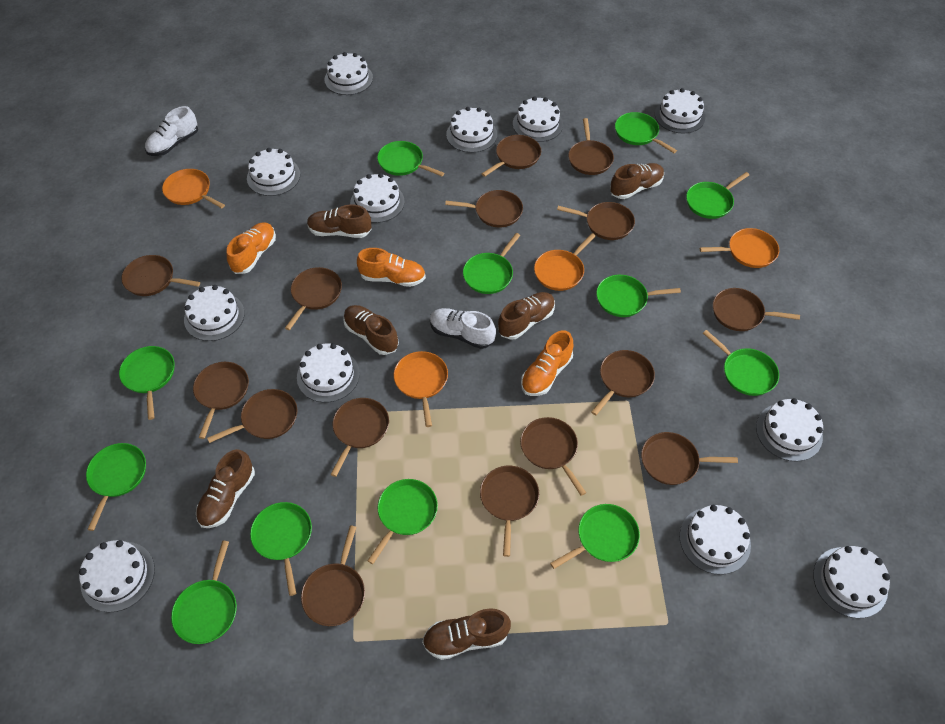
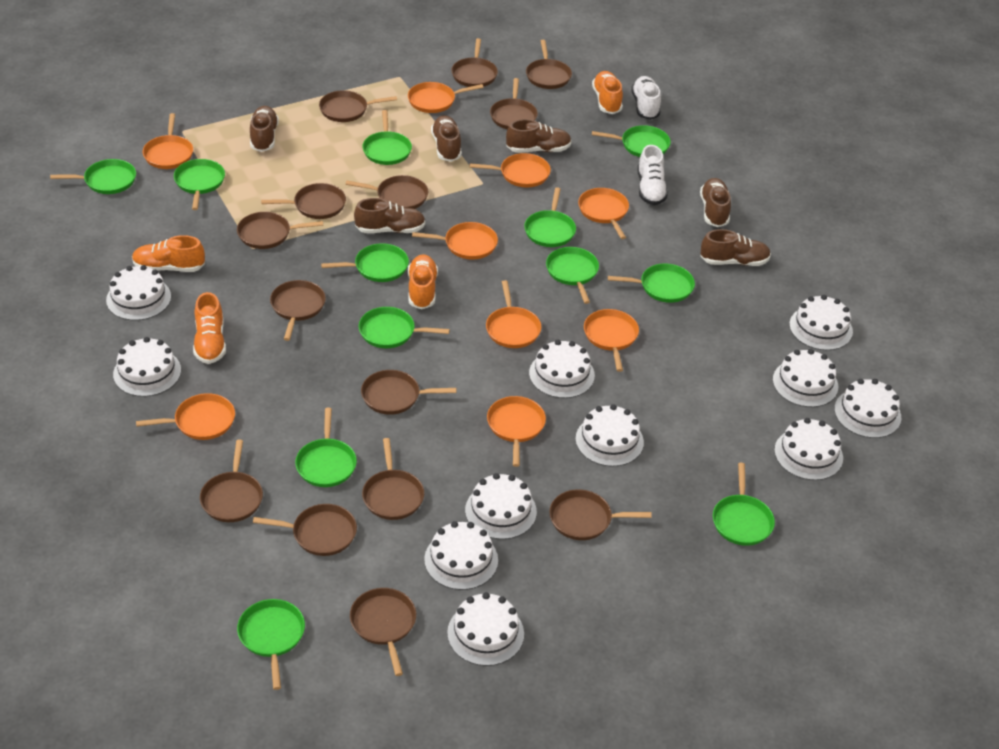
brown pan: 15 -> 14
orange pan: 4 -> 9
orange shoe: 3 -> 4
white cake: 12 -> 11

